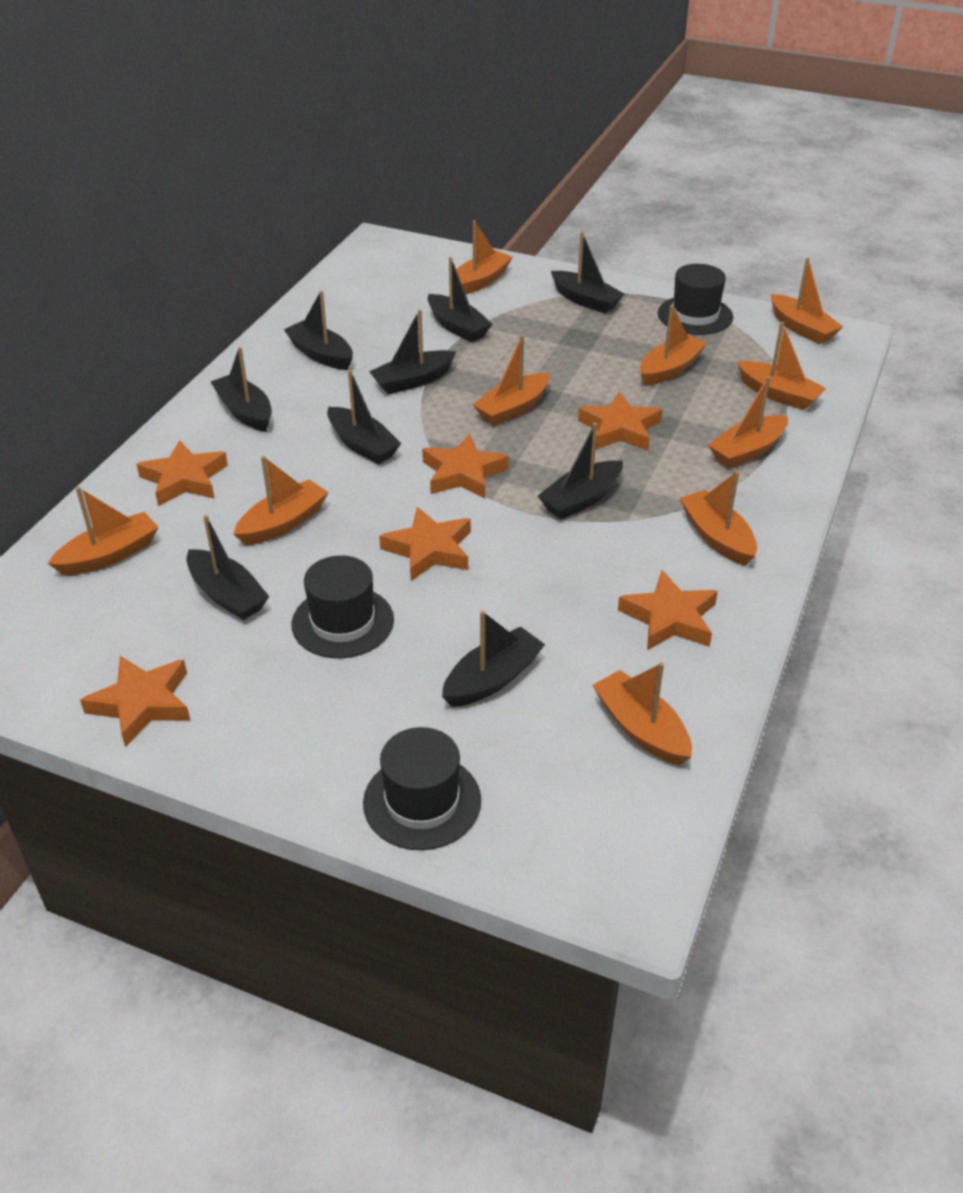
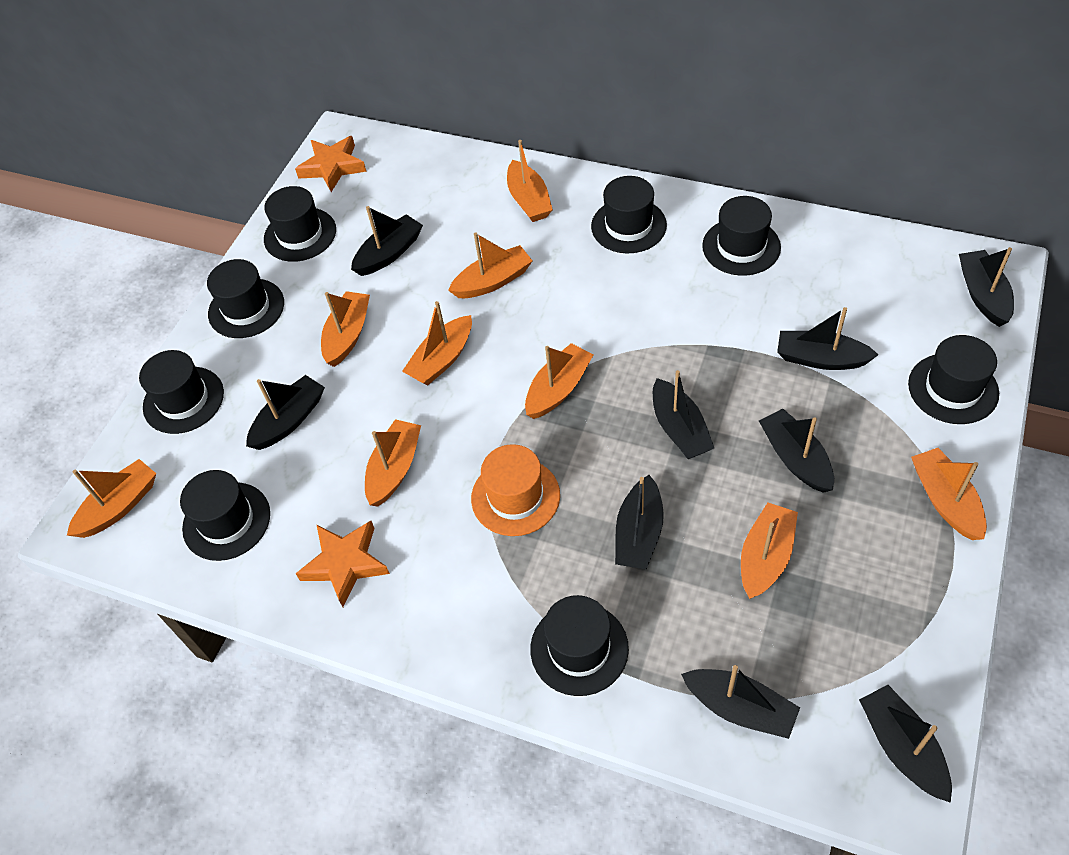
black hat: 3 -> 8
orange boat: 10 -> 9
orange hat: 0 -> 1
orange star: 6 -> 2

